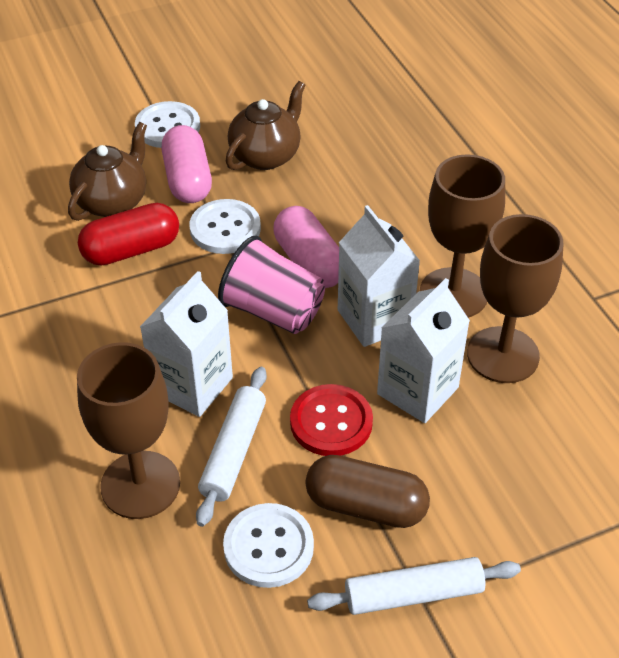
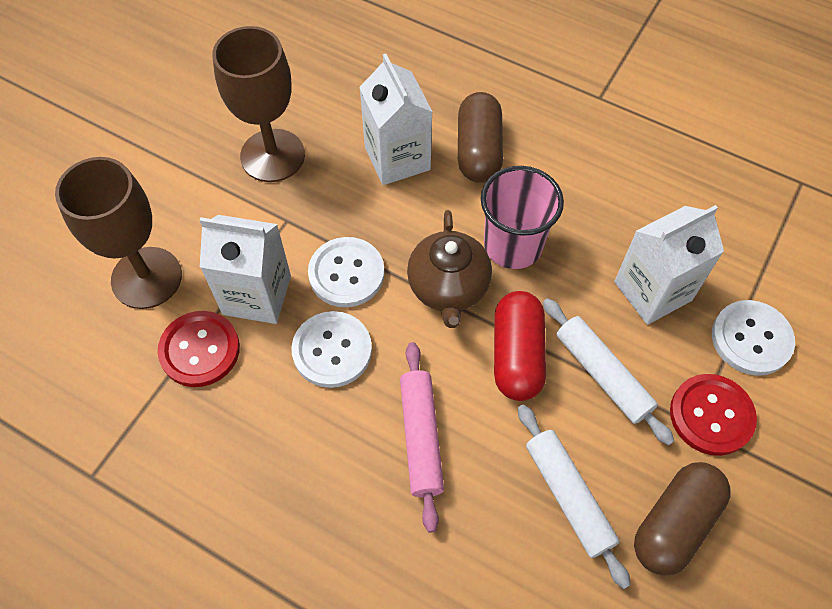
brown capsule: 1 -> 2
brown goblet: 3 -> 2
brown teapot: 2 -> 1
pink capsule: 2 -> 0
pink rolling pin: 0 -> 1
red button: 1 -> 2

